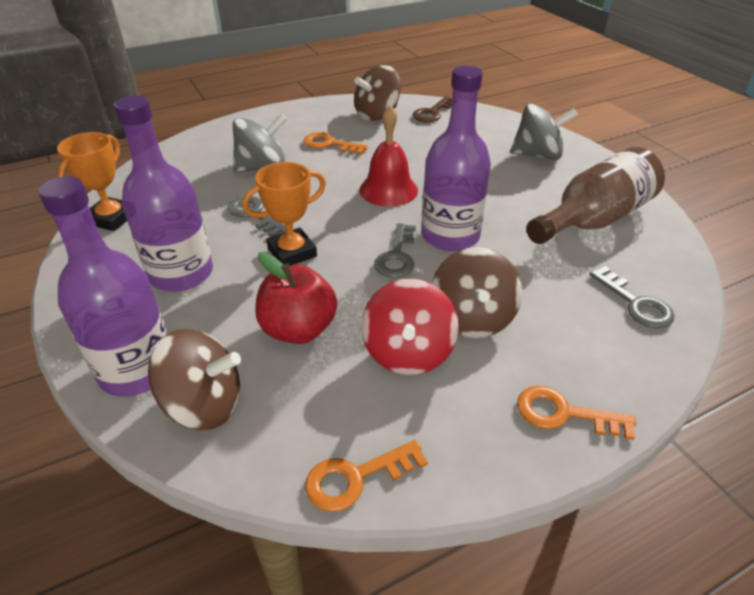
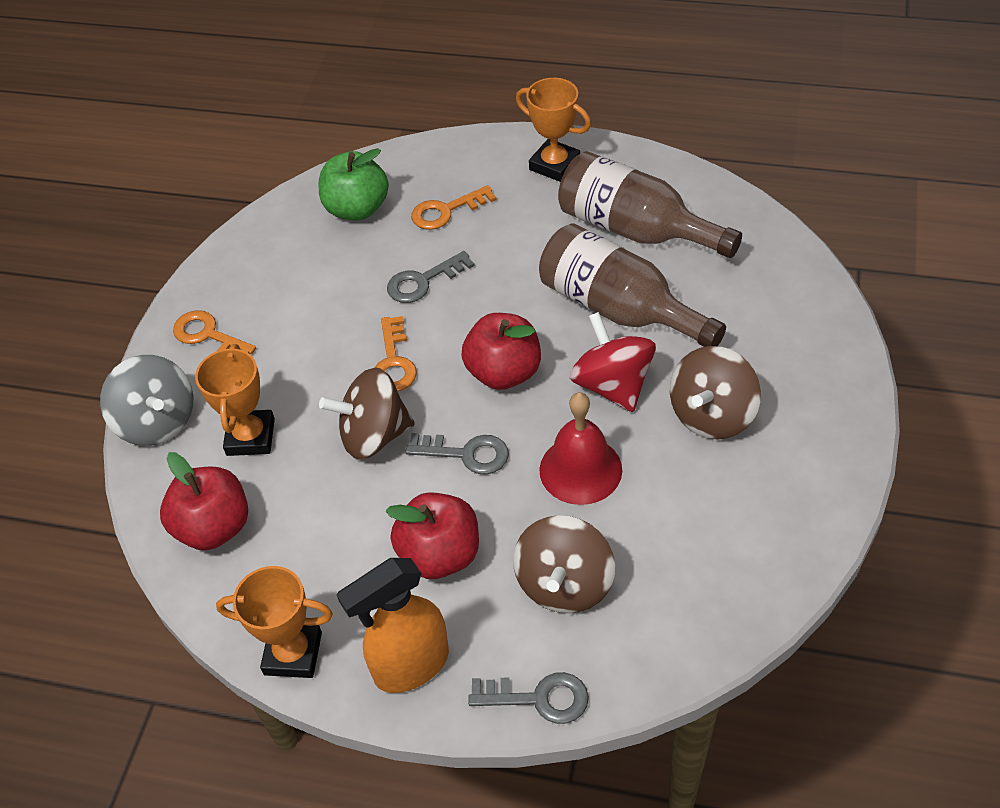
brown bottle: 1 -> 2
brown key: 1 -> 0
green apple: 0 -> 1
grey spinning top: 2 -> 1
orange spray bottle: 0 -> 1
orange trophy: 2 -> 3
purple bottle: 3 -> 0
red apple: 1 -> 3

